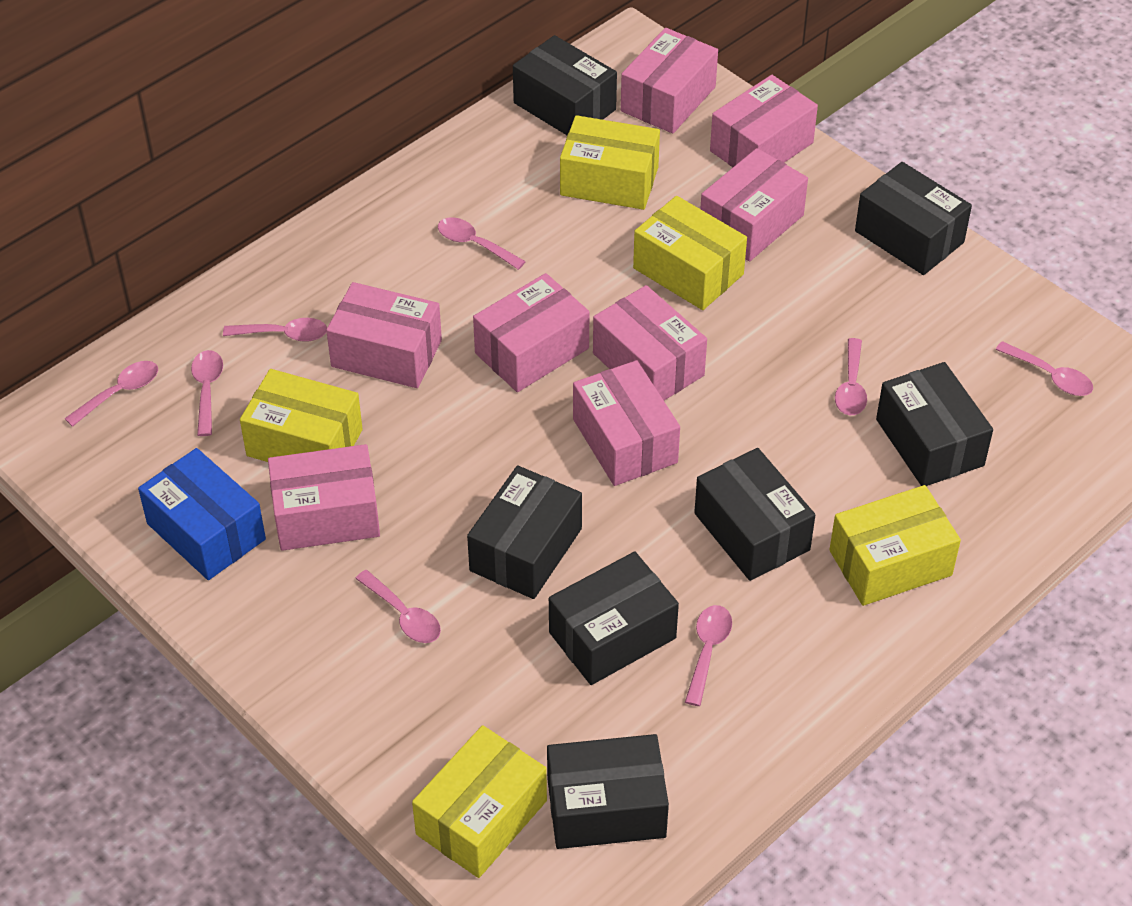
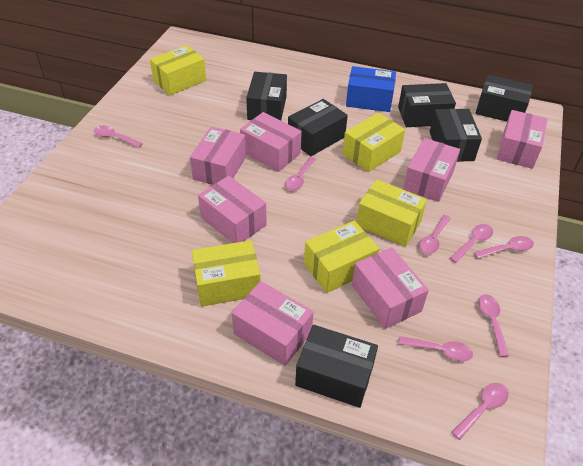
black box: 7 -> 6
pink box: 8 -> 7

